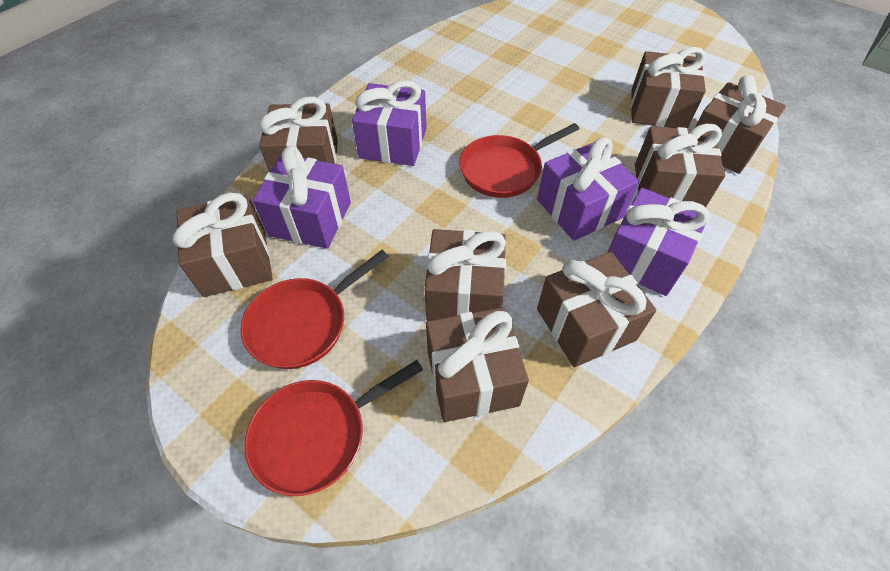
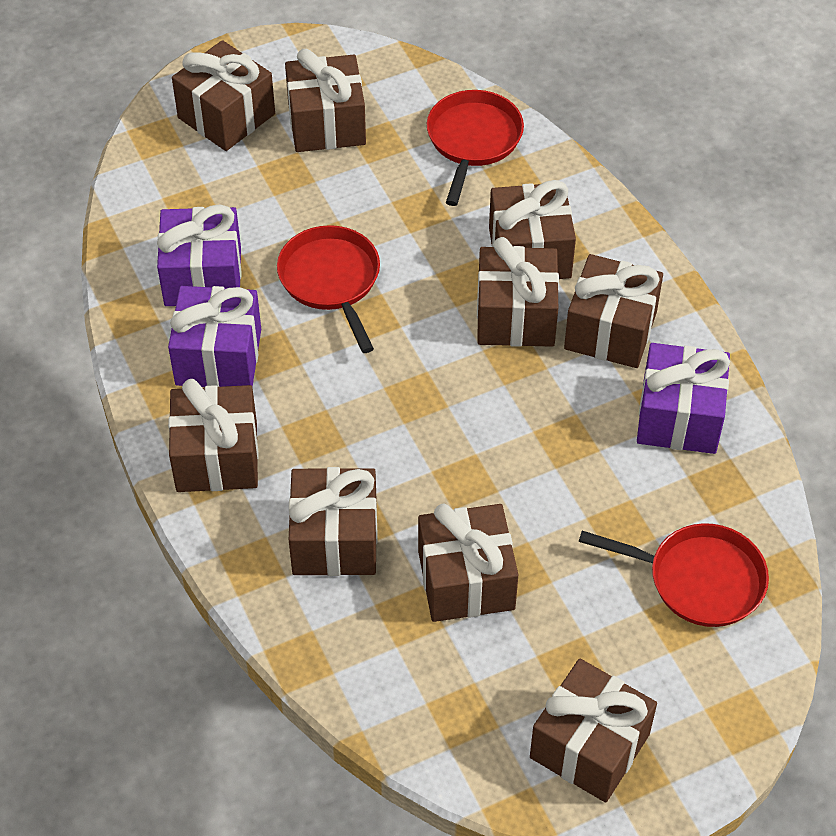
brown gift: 8 -> 9
purple gift: 4 -> 3

